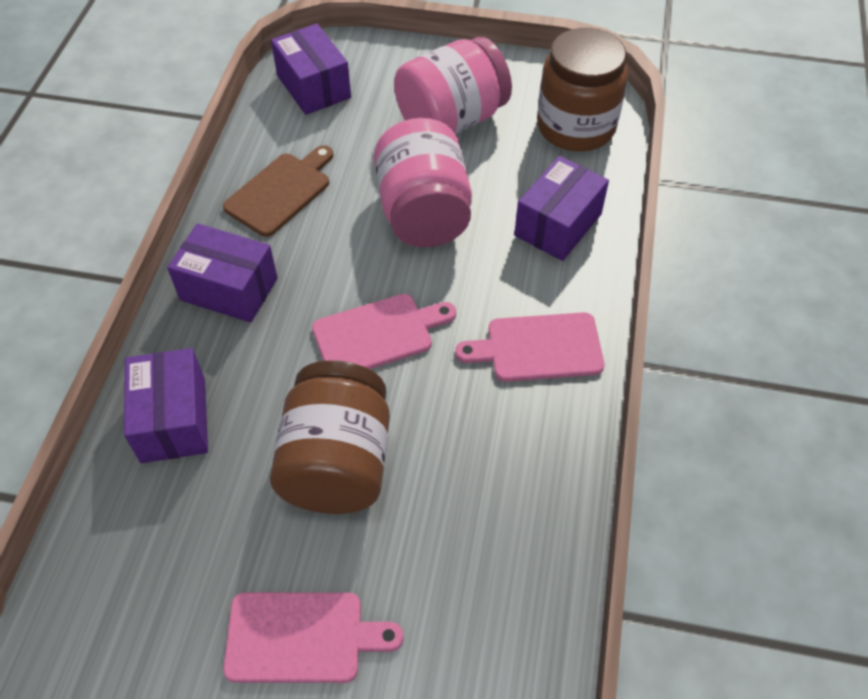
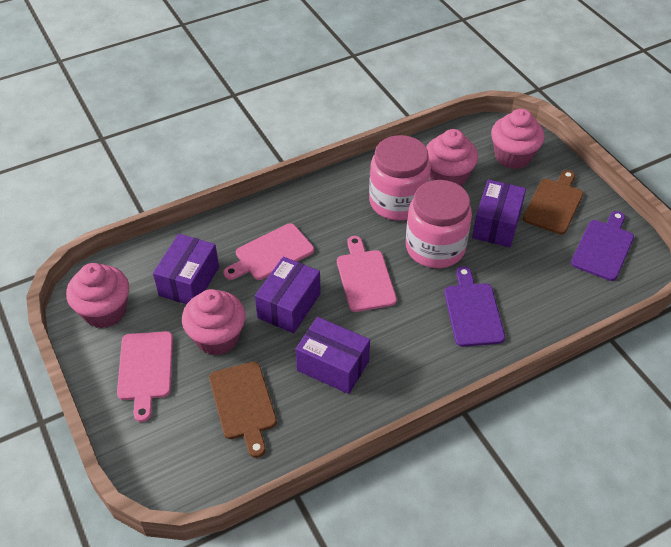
brown cutting board: 1 -> 2
brown jar: 2 -> 0
pink cupcake: 0 -> 4
purple cutting board: 0 -> 2

